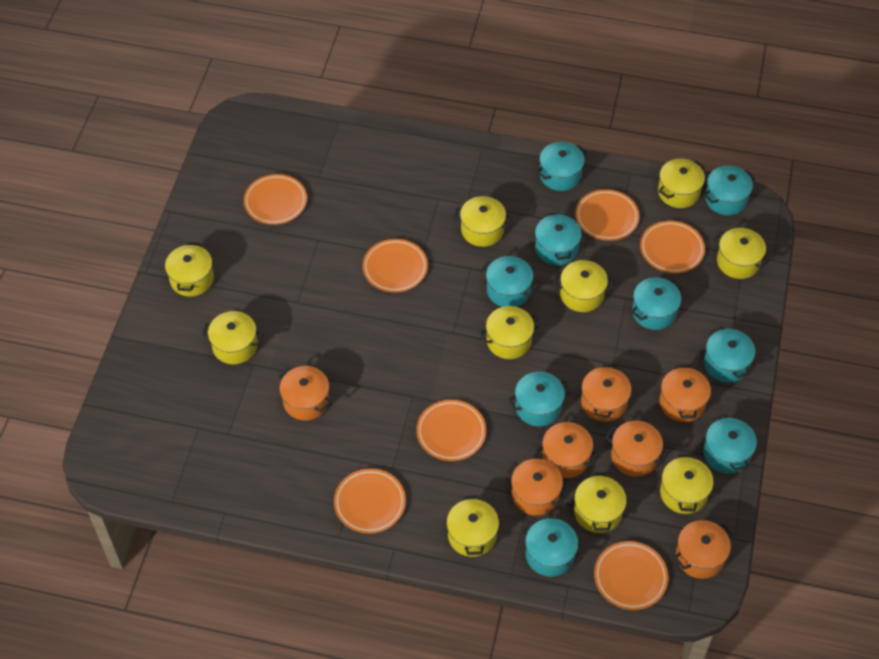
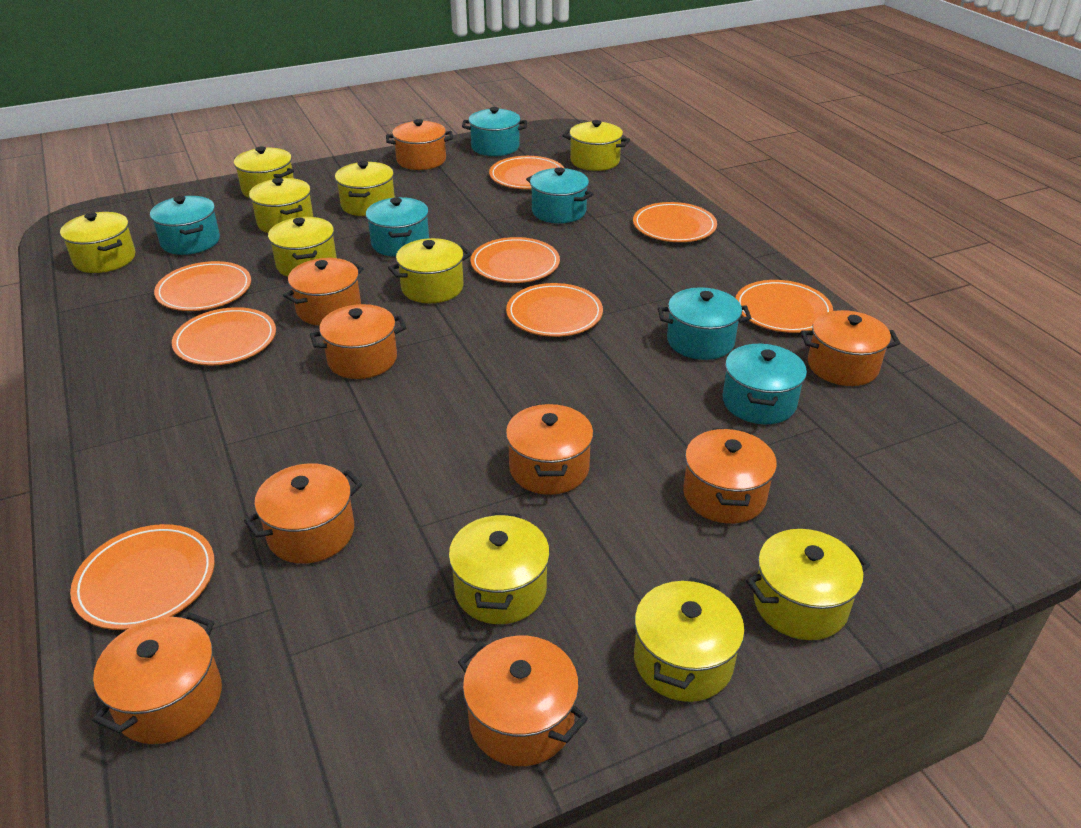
orange plate: 7 -> 8
orange pot: 7 -> 9
turquoise pot: 9 -> 6

